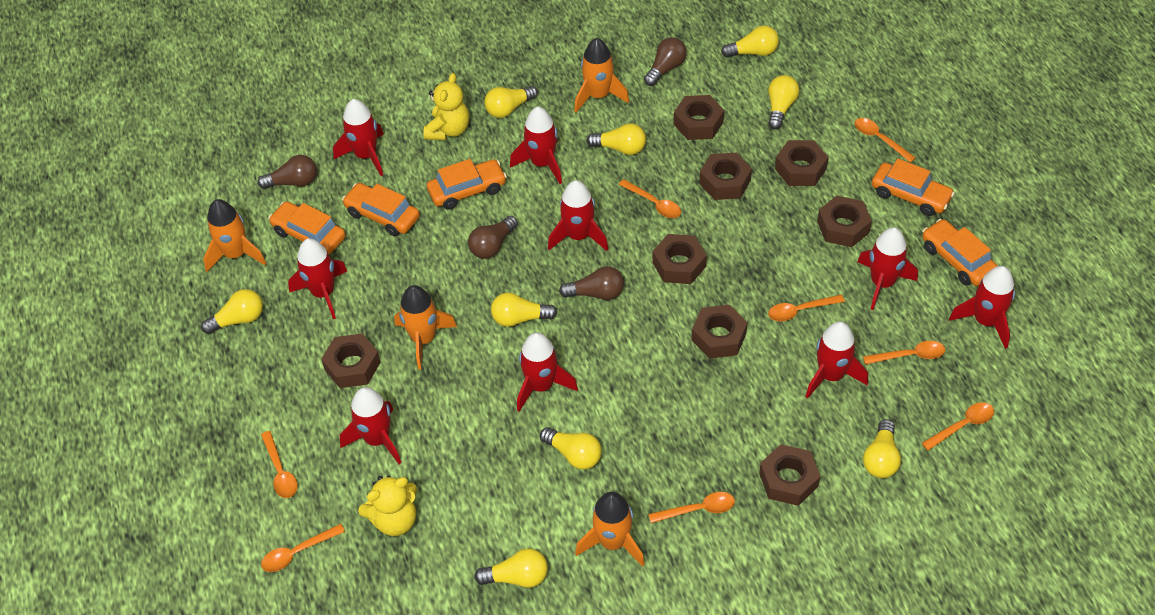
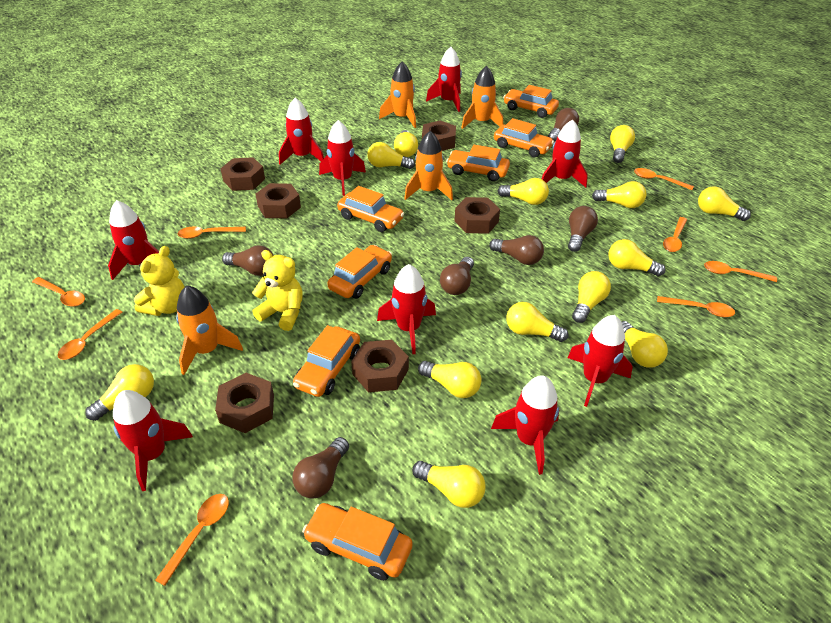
brown light bulb: 4 -> 6
brown nut: 8 -> 6
orange car: 5 -> 7
yellow light bulb: 9 -> 13

